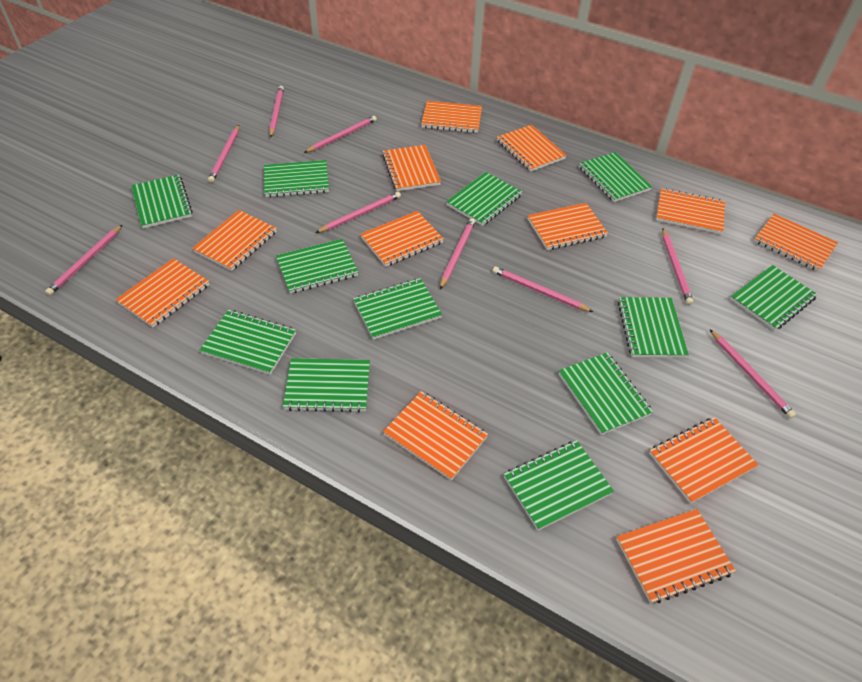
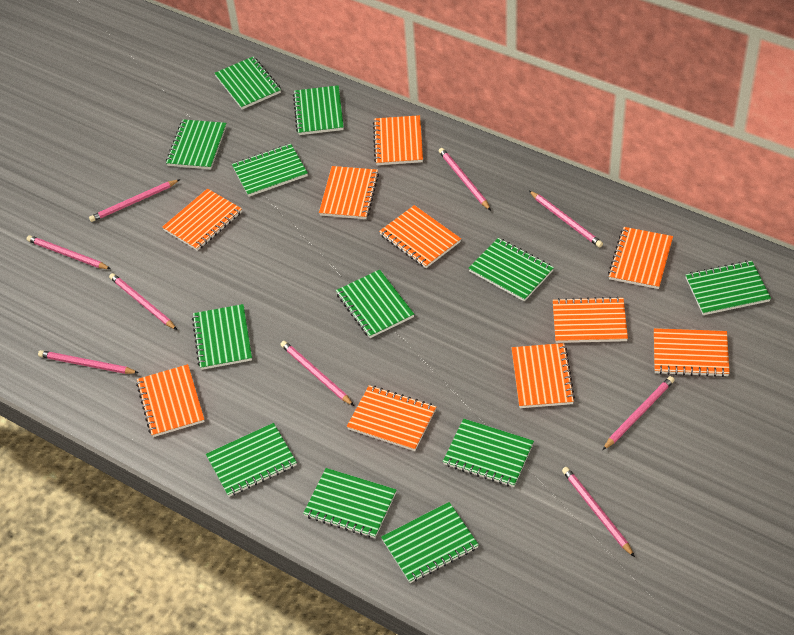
orange notebook: 12 -> 10

